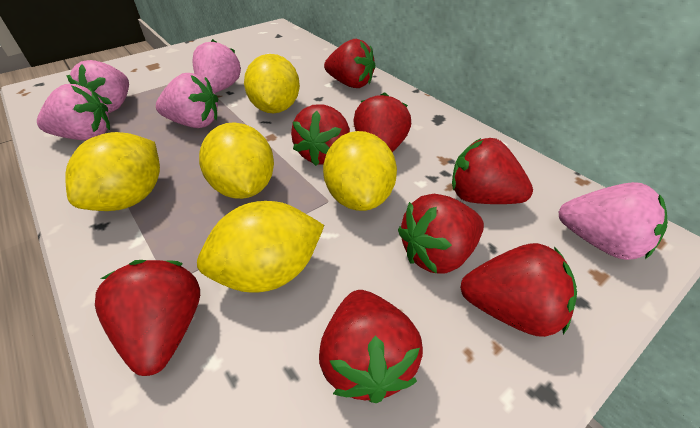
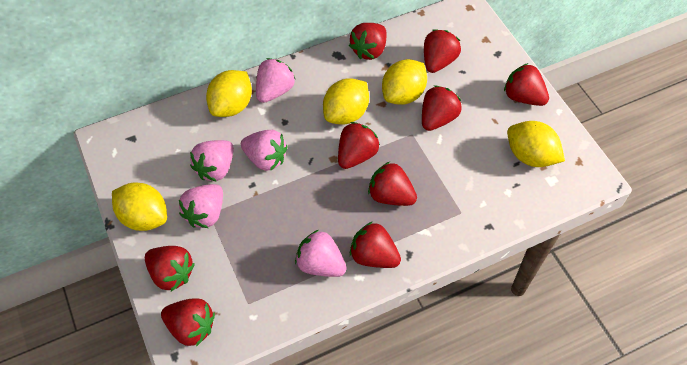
red strawberry: 8 -> 9

